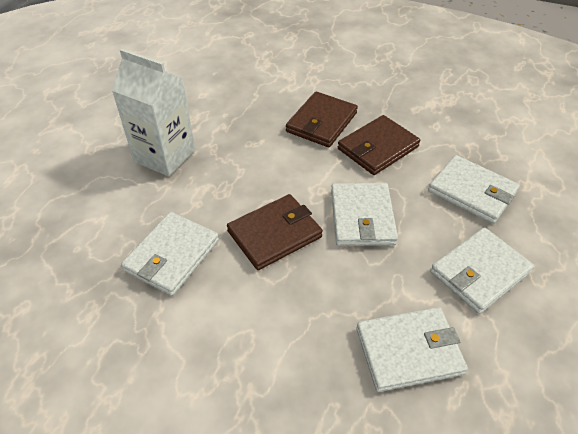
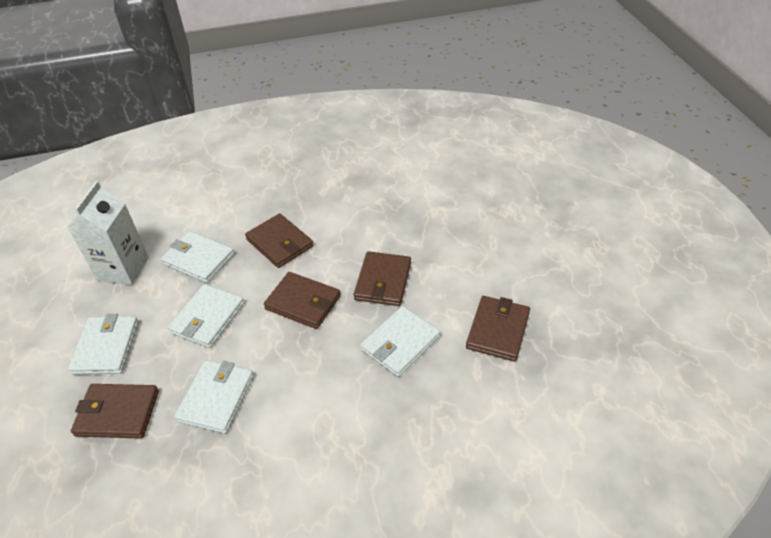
brown wallet: 3 -> 5

